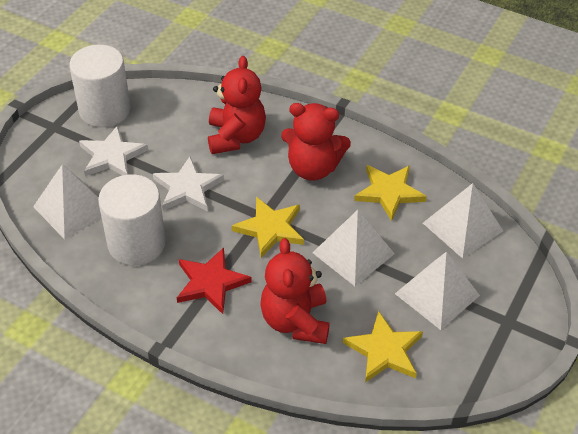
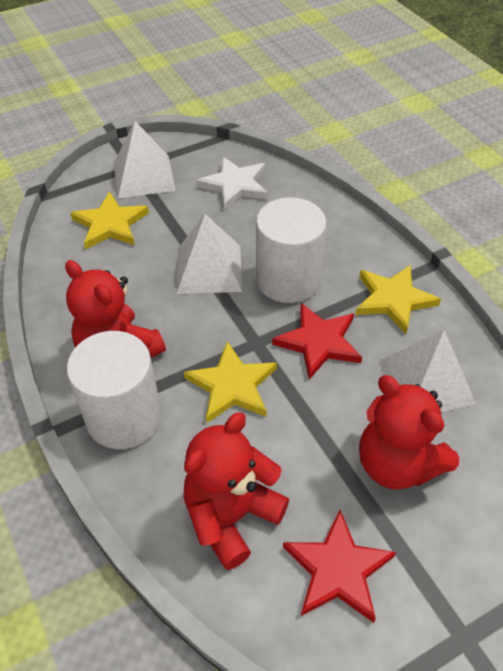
red star: 1 -> 2
white pyramid: 4 -> 3
white star: 2 -> 1

